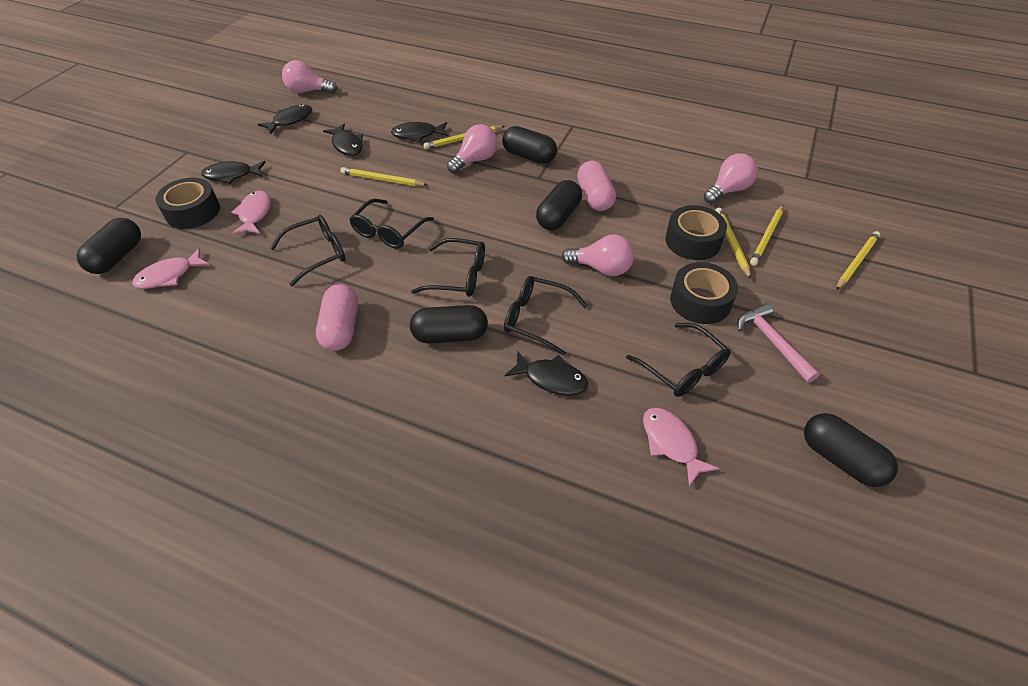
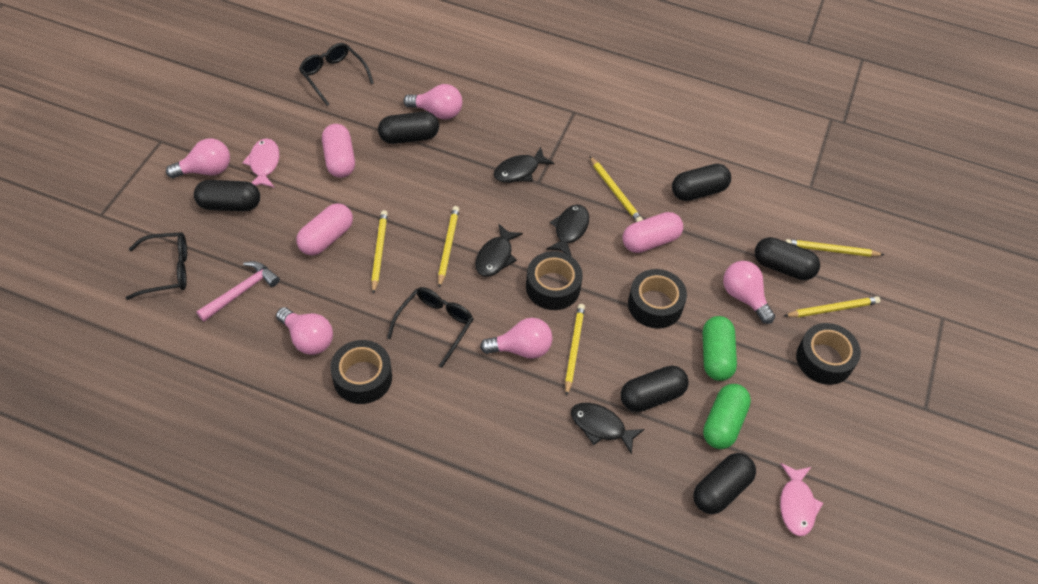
black capsule: 5 -> 6
black fish: 5 -> 4
black glasses: 5 -> 3
black tape: 3 -> 4
green capsule: 0 -> 2
pink capsule: 2 -> 3
pink fish: 3 -> 2
pink light bulb: 4 -> 5
yellow pencil: 5 -> 6

